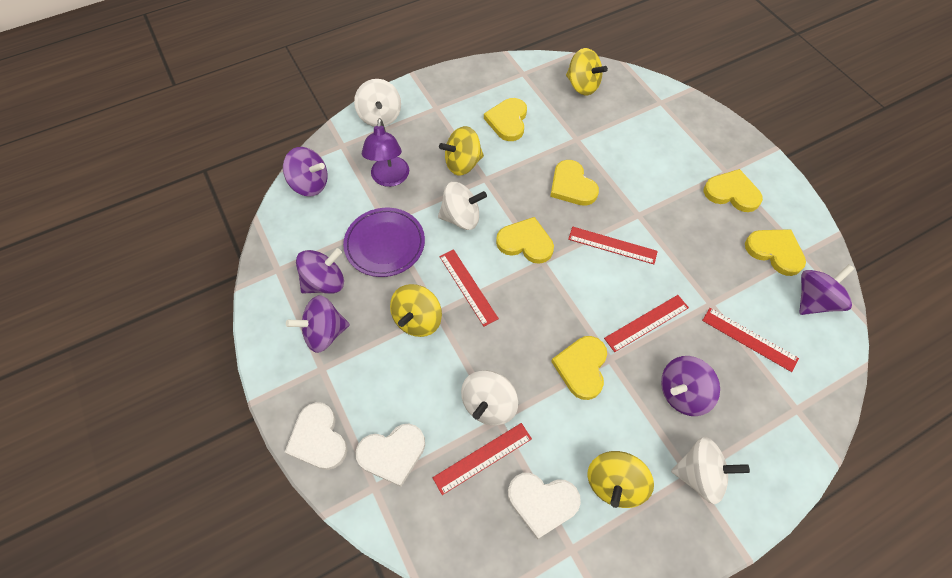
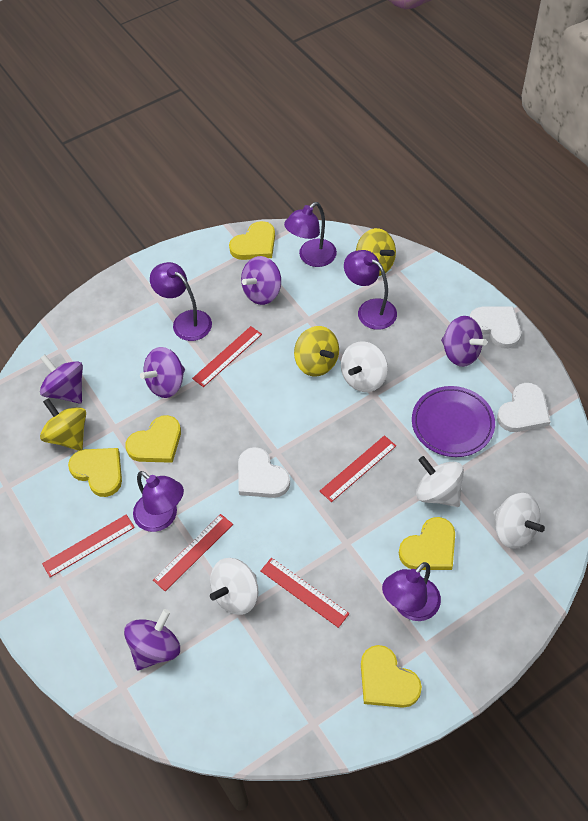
purple lamp: 1 -> 5
yellow heart: 6 -> 5
yellow spinning top: 4 -> 3

